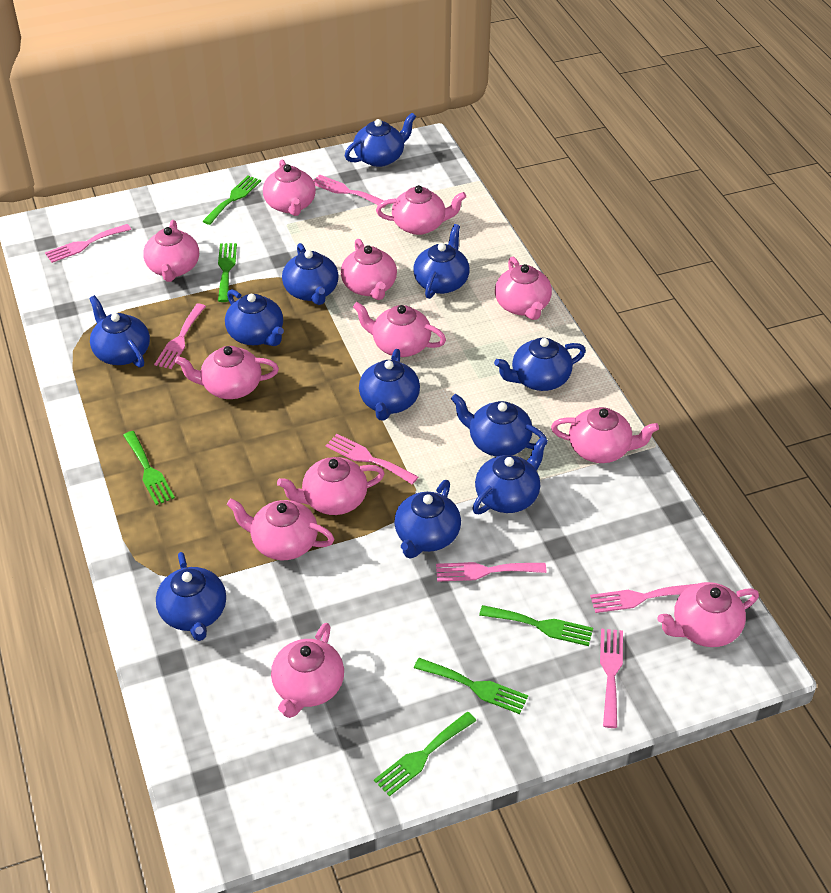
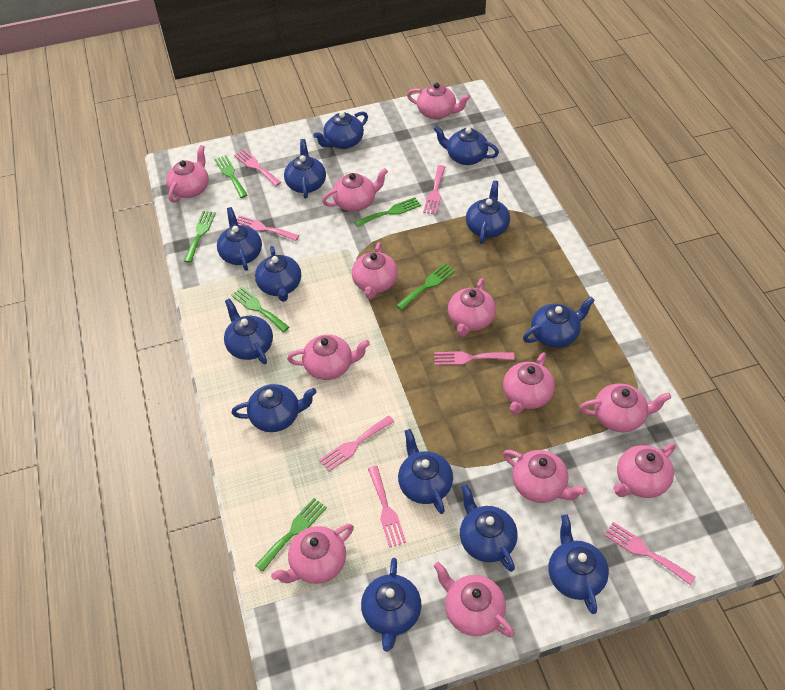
blue teapot: 11 -> 13

